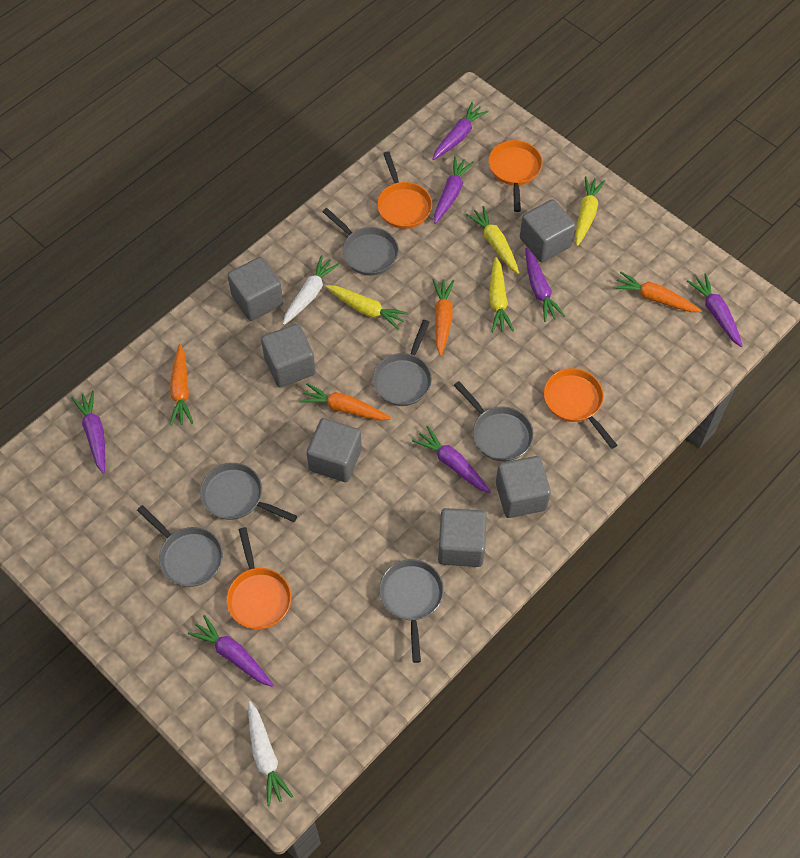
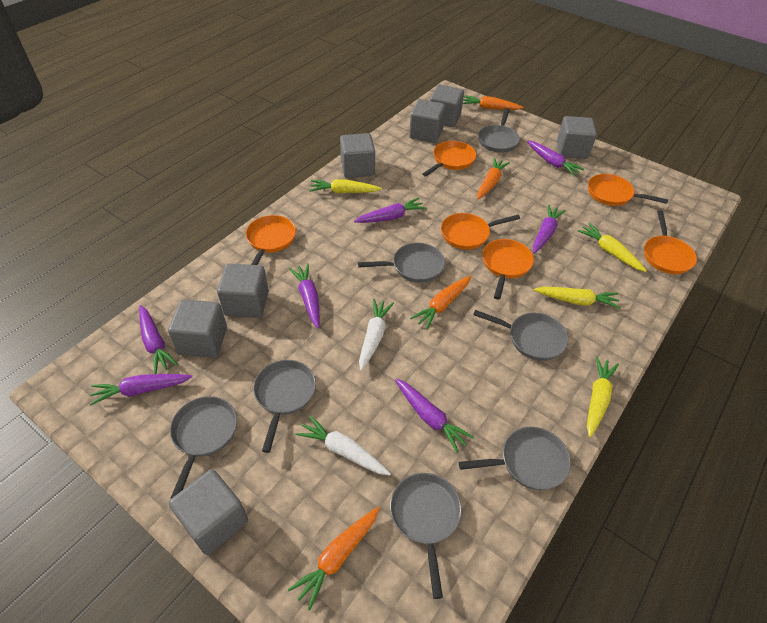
grey cube: 6 -> 7
grey pan: 6 -> 7
orange pan: 4 -> 6

